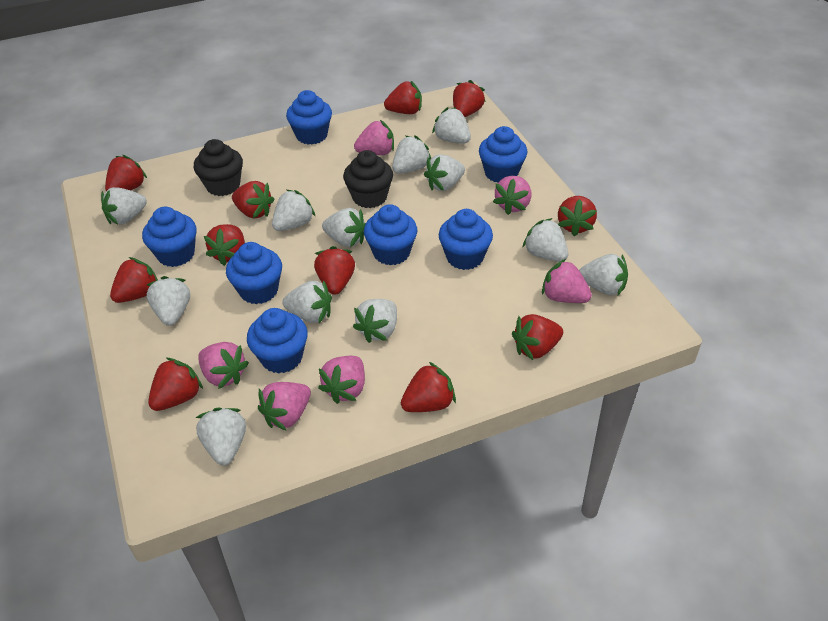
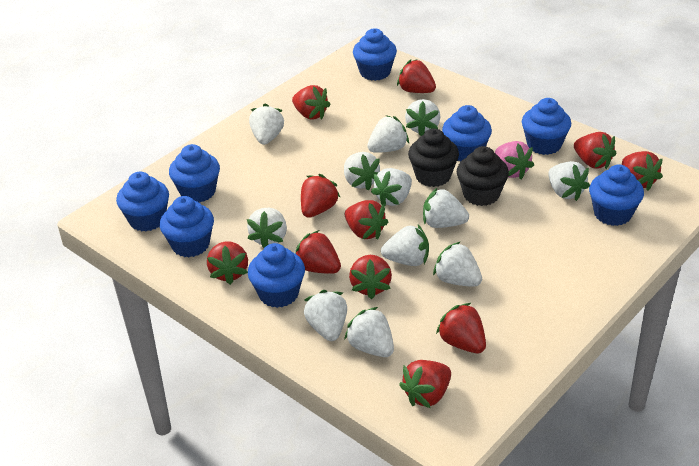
blue cupcake: 7 -> 8
pink strawberry: 6 -> 1

